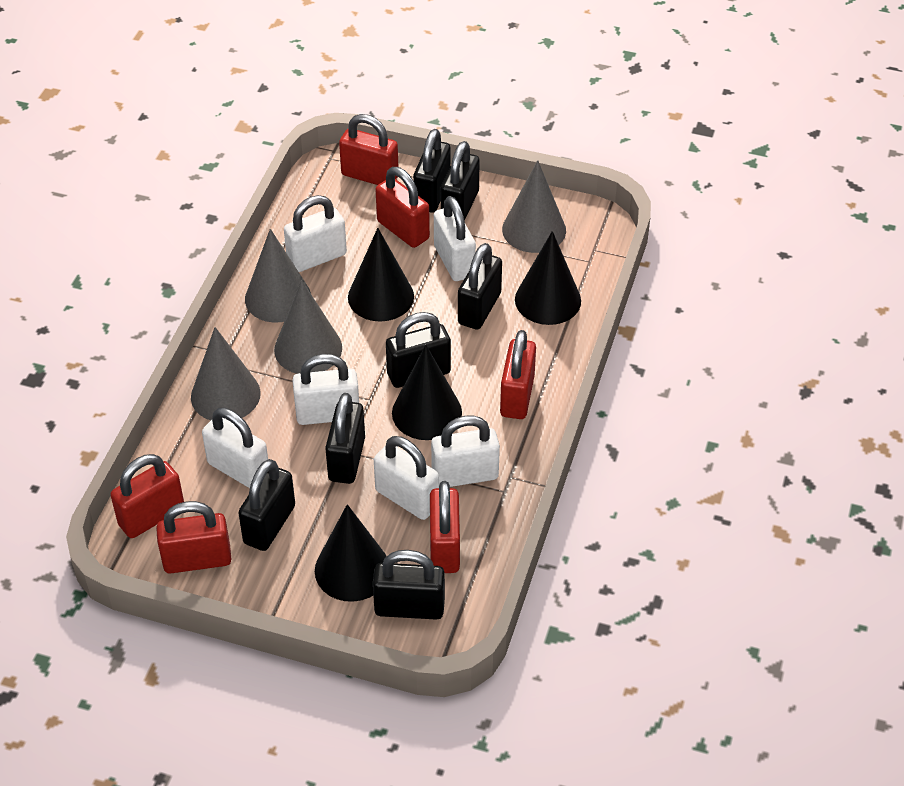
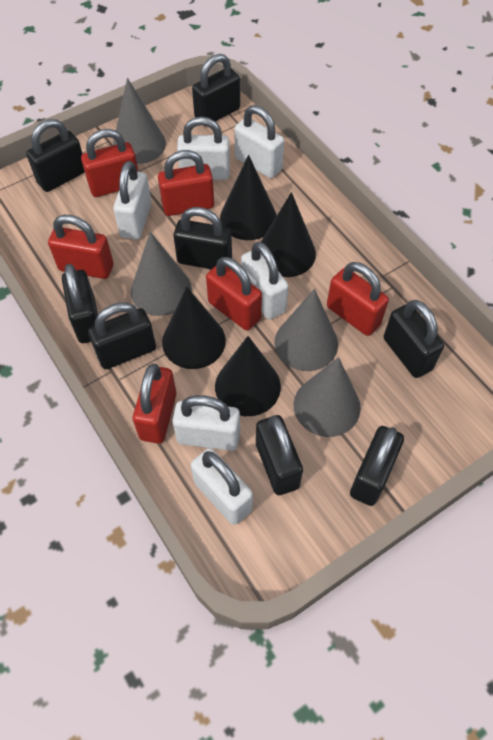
black padlock: 7 -> 8

